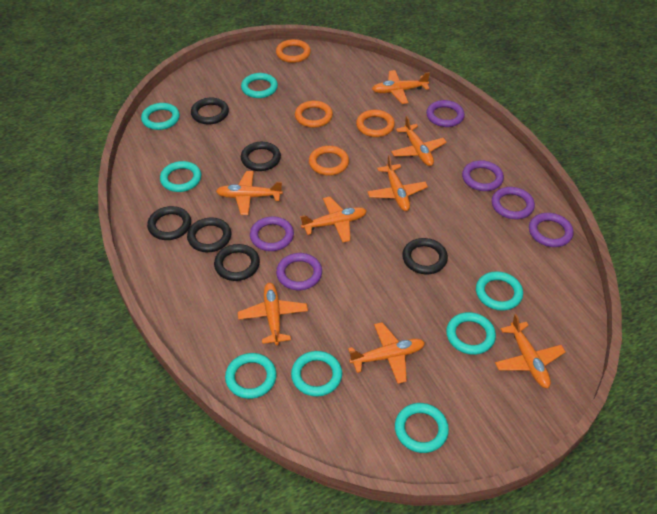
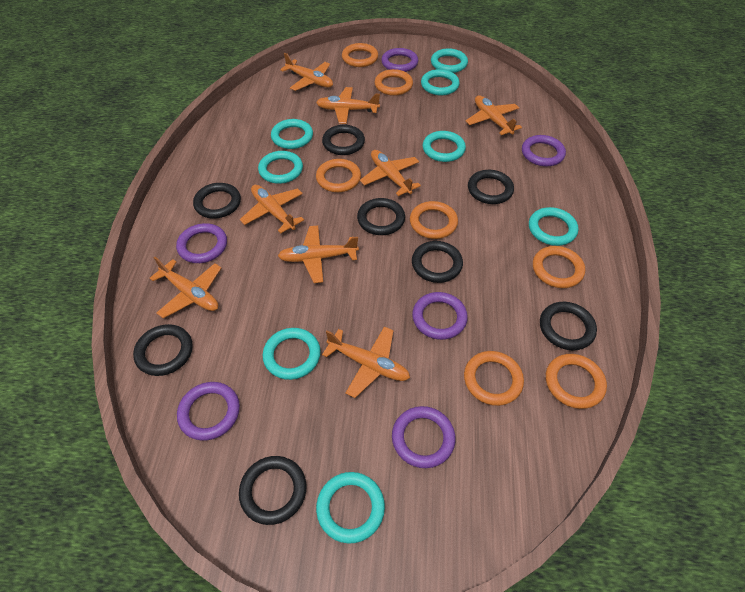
black ring: 6 -> 8
orange ring: 4 -> 7

